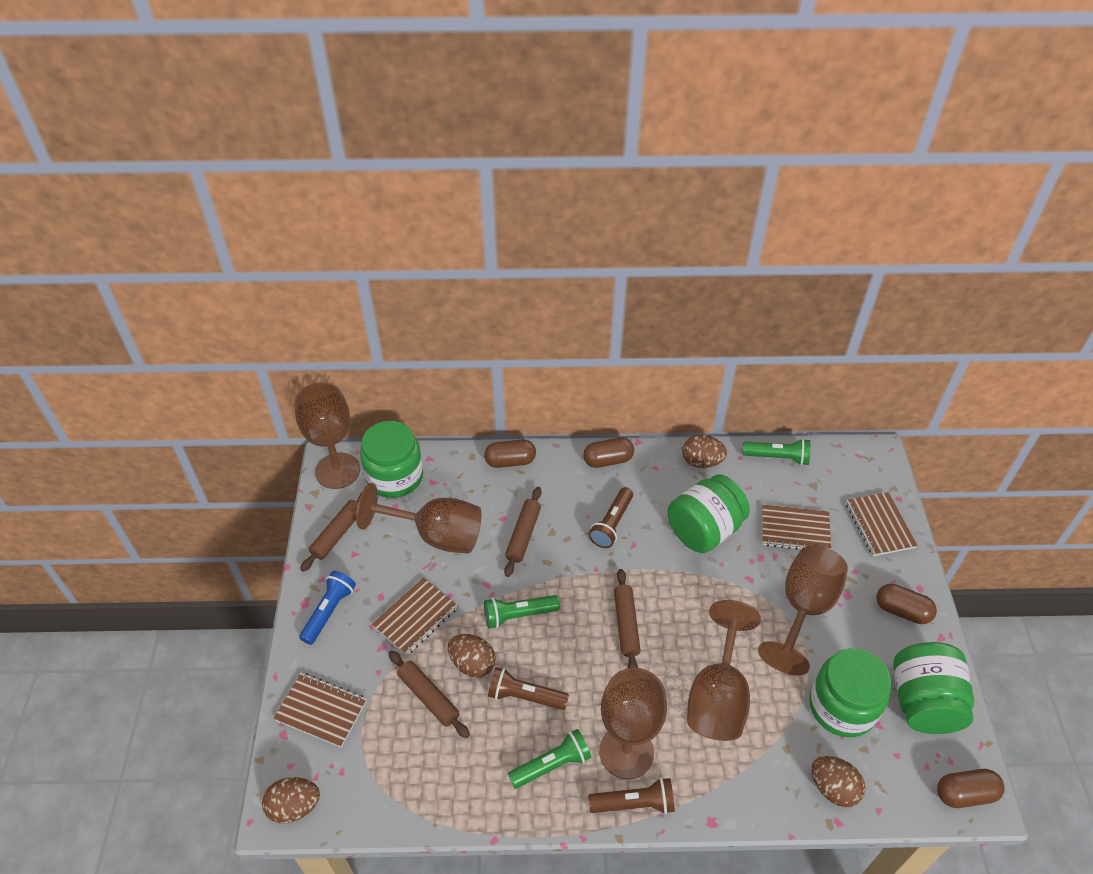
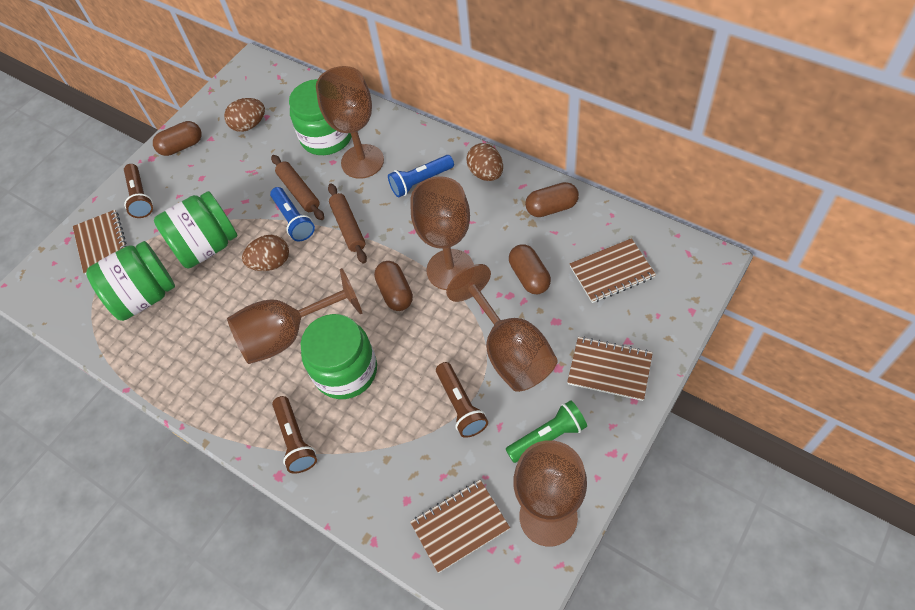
blue flashlight: 1 -> 2
brown egg: 4 -> 3
brown rolling pin: 4 -> 2
green flashlight: 3 -> 1

